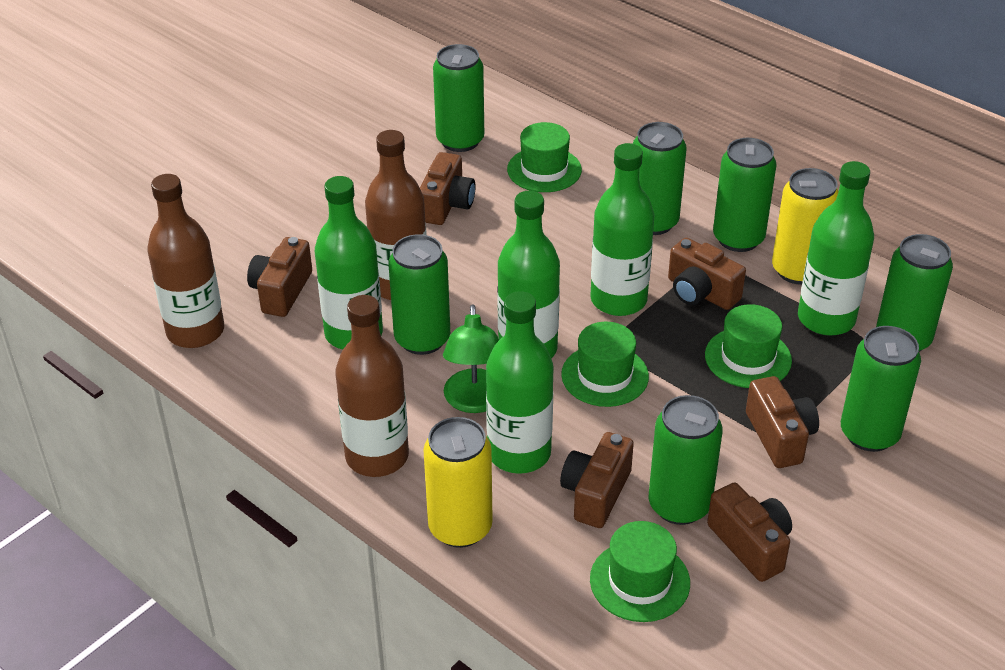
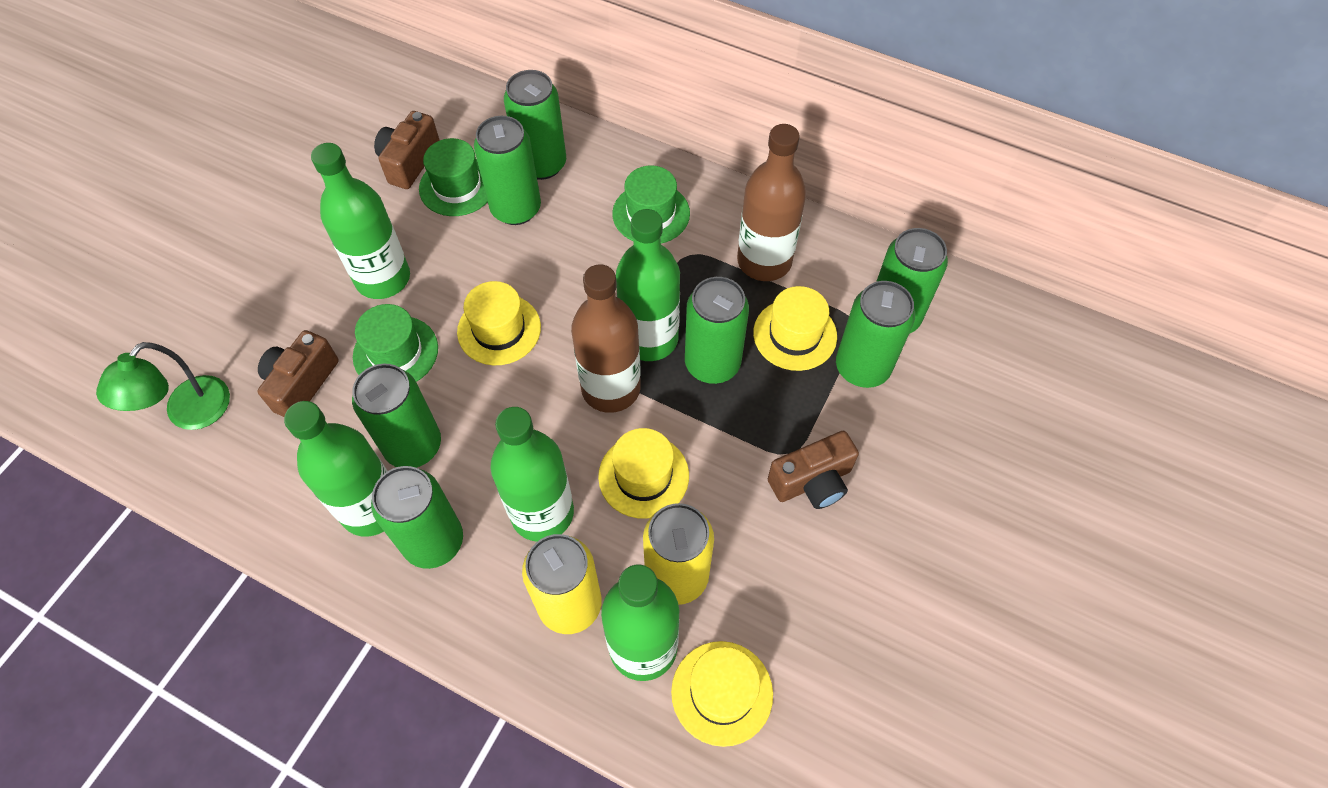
brown bottle: 3 -> 2
brown camera: 6 -> 3
green hat: 4 -> 3
yellow hat: 0 -> 4

